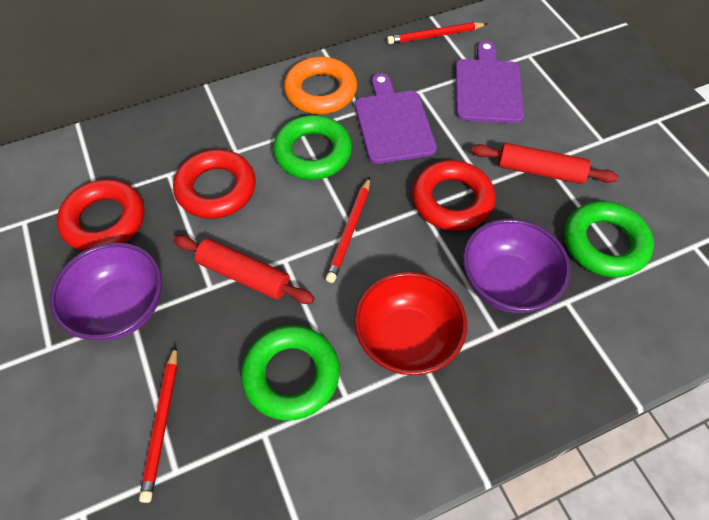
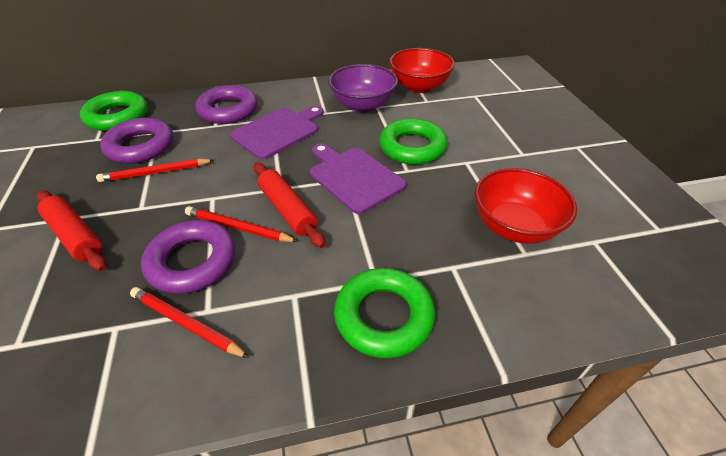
orange ring: 1 -> 0
purple bowl: 2 -> 1
purple ring: 0 -> 3
red bowl: 1 -> 2
red ring: 3 -> 0

